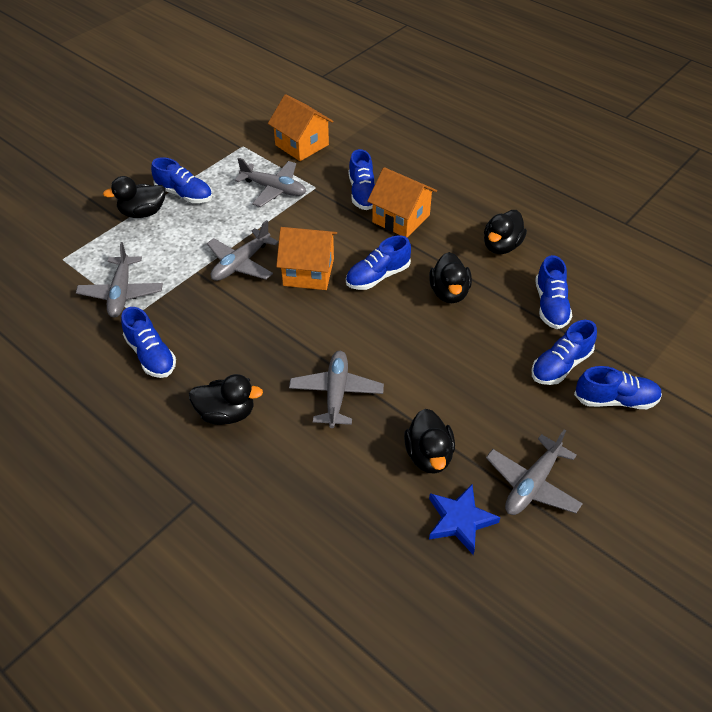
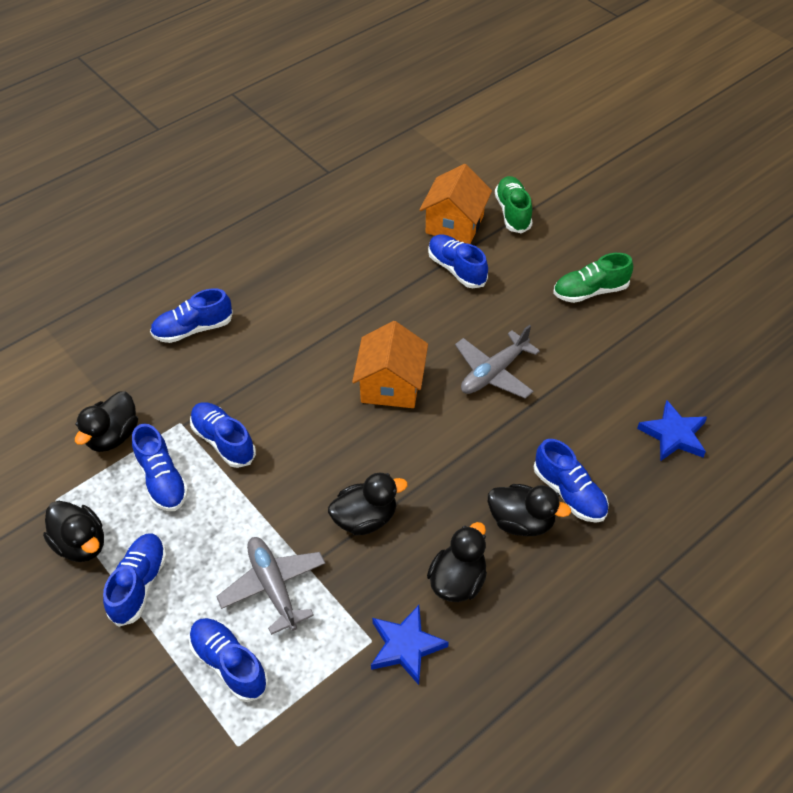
blue star: 1 -> 2
green shoe: 0 -> 2
grey plane: 5 -> 2
orange house: 3 -> 2

